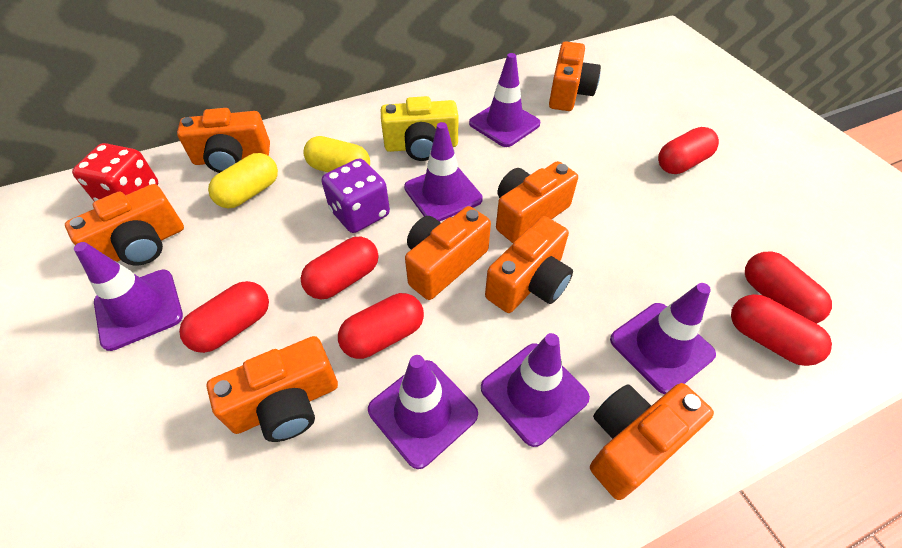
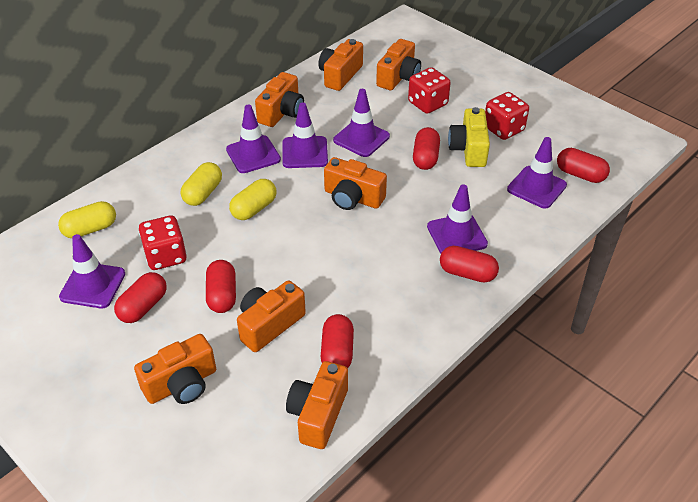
orange camera: 8 -> 7
purple dice: 1 -> 0
red dice: 1 -> 3
yellow capsule: 2 -> 3

